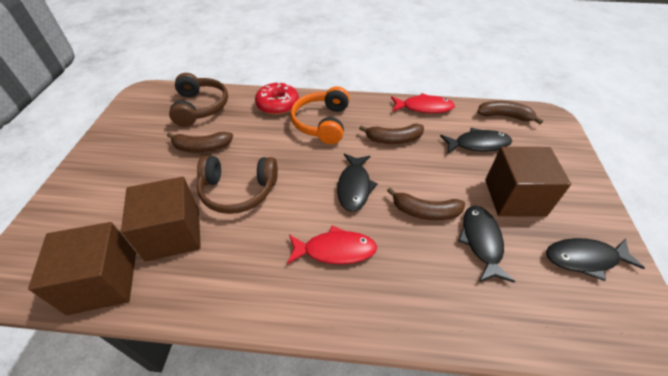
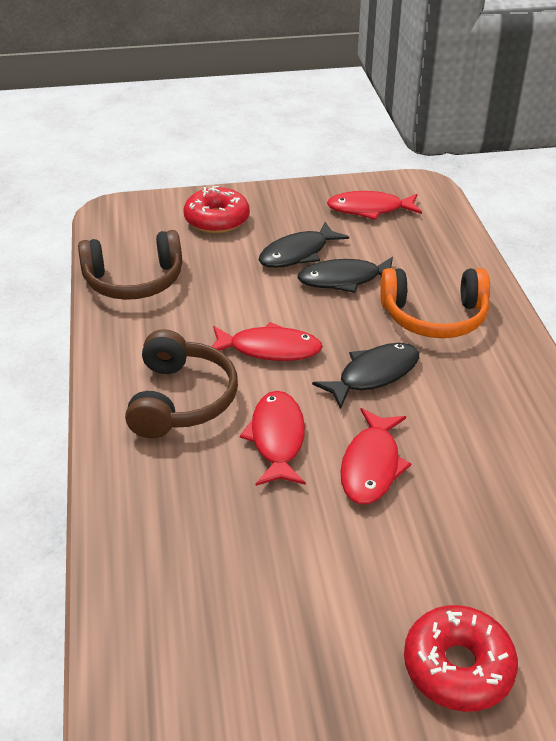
black fish: 4 -> 3
brown banana: 4 -> 0
brown cube: 3 -> 0
red donut: 1 -> 2
red fish: 2 -> 4

